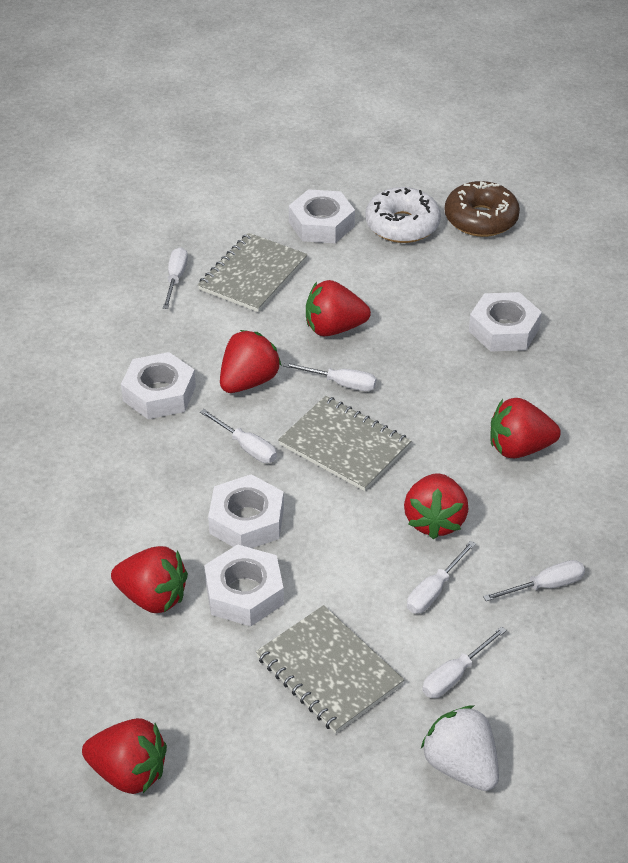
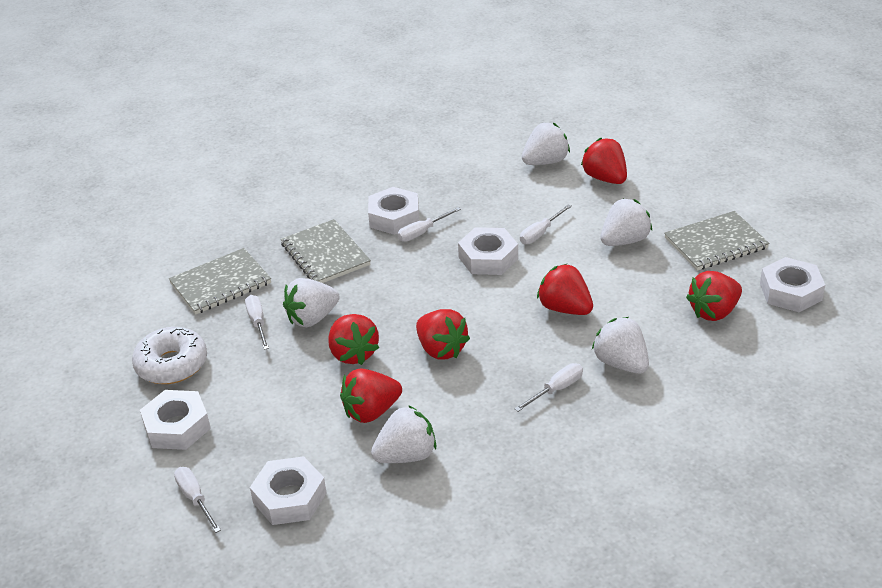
brown donut: 1 -> 0
white screwdriver: 6 -> 5
white strawberry: 1 -> 5

